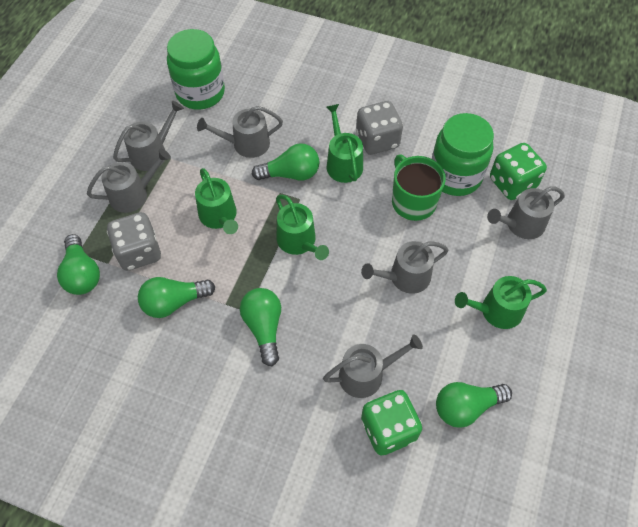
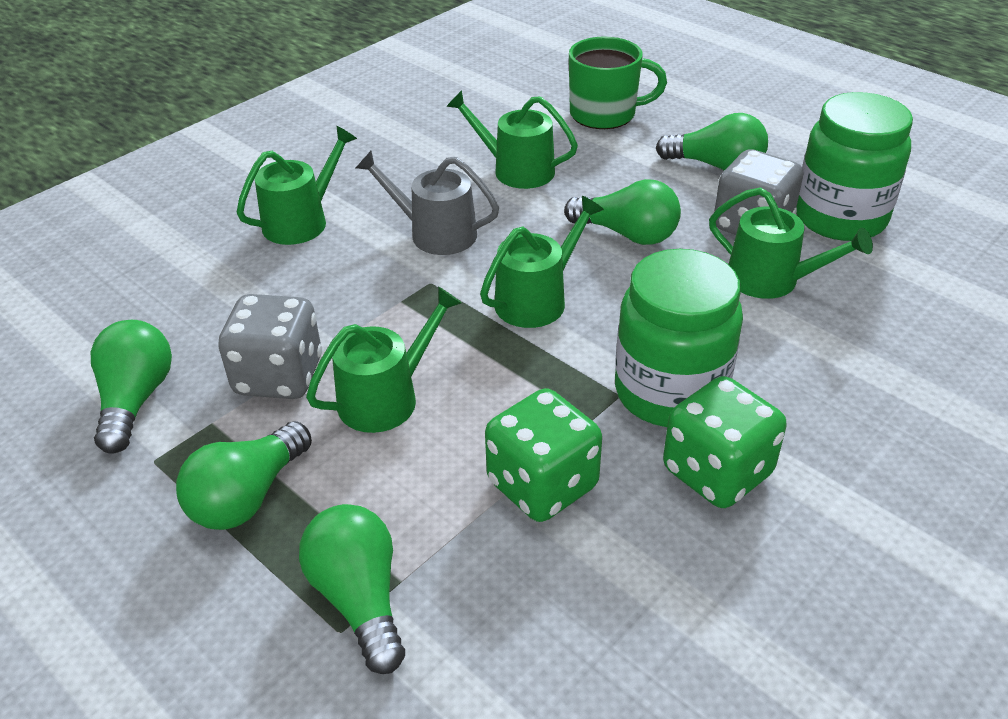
green watering can: 4 -> 5
grey watering can: 6 -> 1

